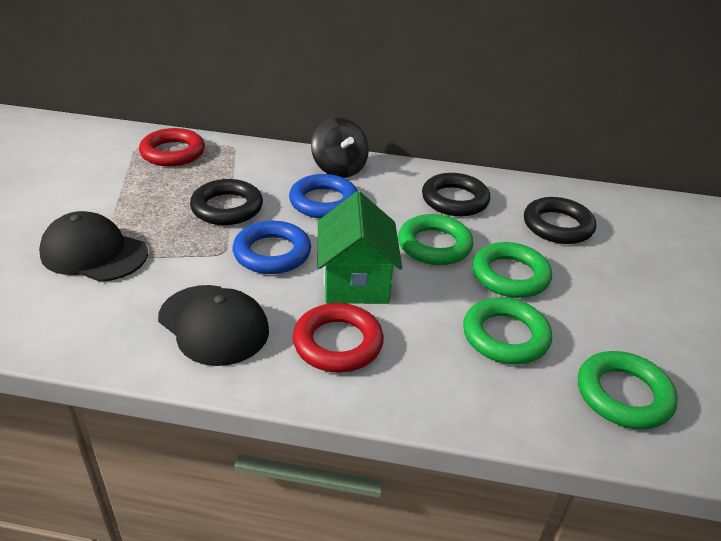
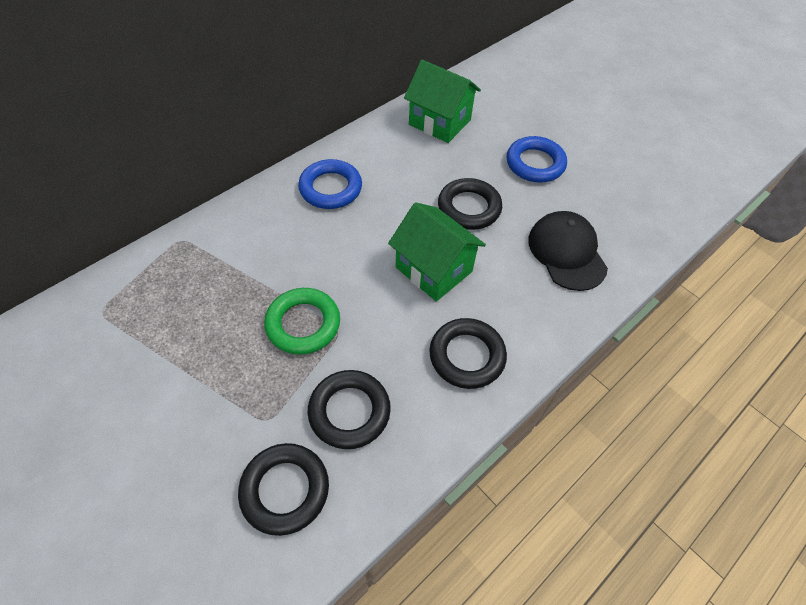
black cap: 2 -> 1
black ring: 3 -> 4
black spinning top: 1 -> 0
green house: 1 -> 2
green ring: 4 -> 1
red ring: 2 -> 0

